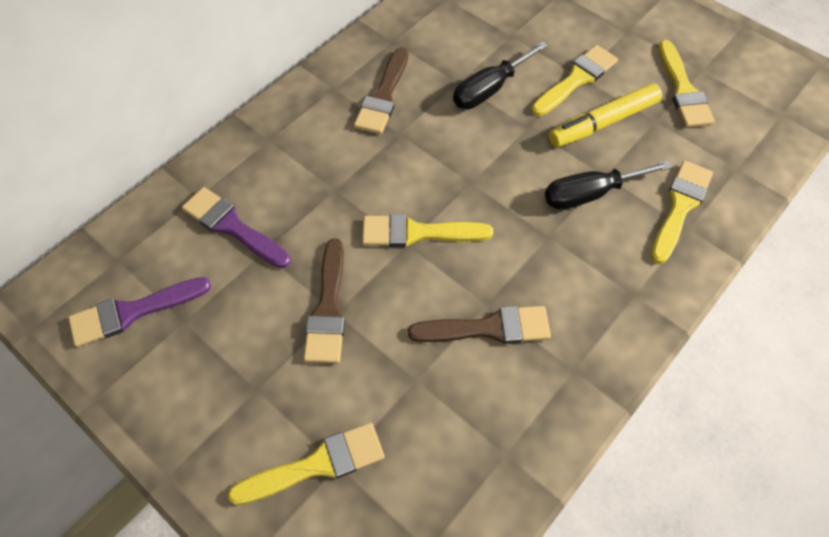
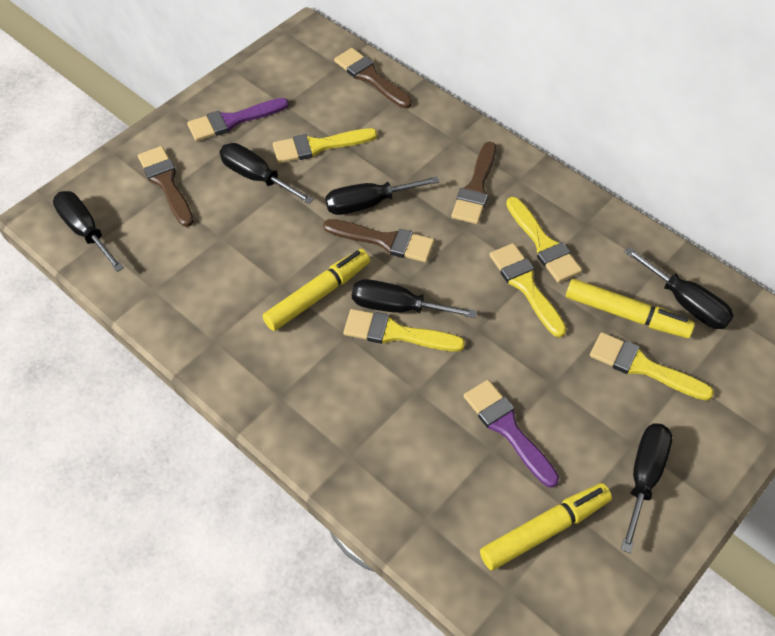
black screwdriver: 2 -> 6
brown brush: 3 -> 4
yellow marker: 1 -> 3

